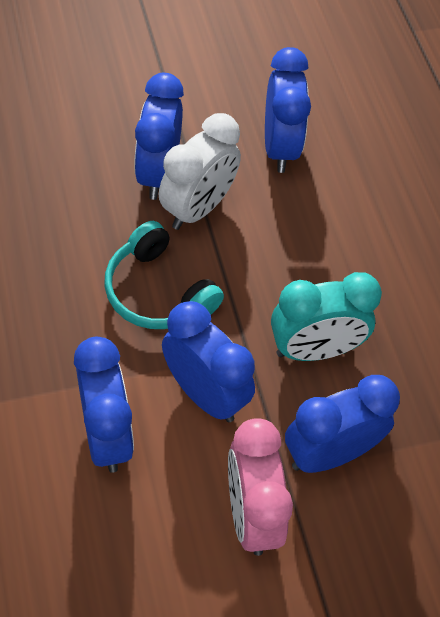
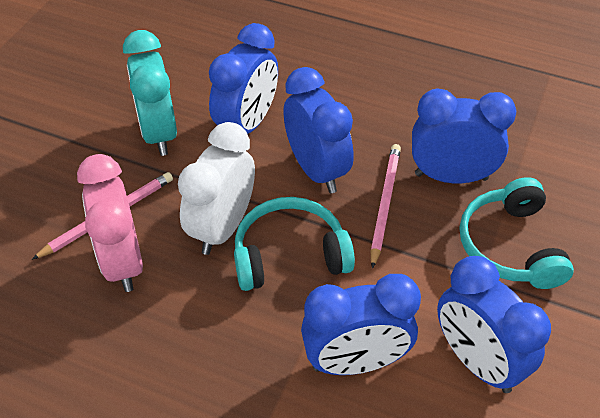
pink pencil: 0 -> 2
turquoise headphones: 1 -> 2

